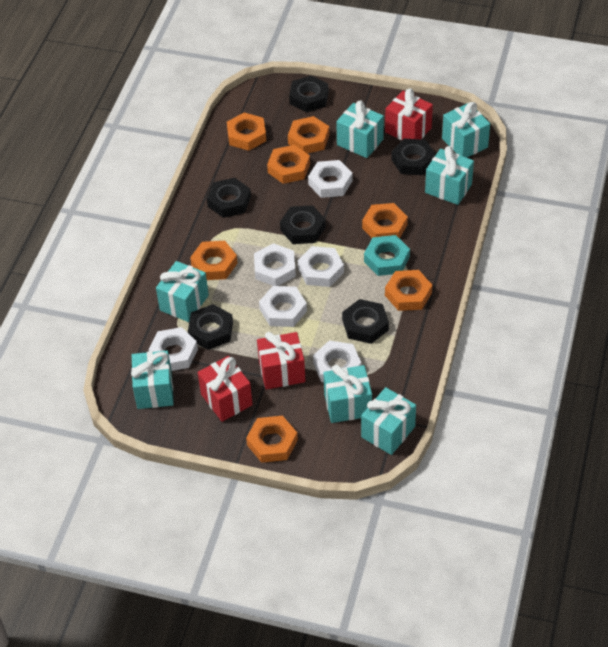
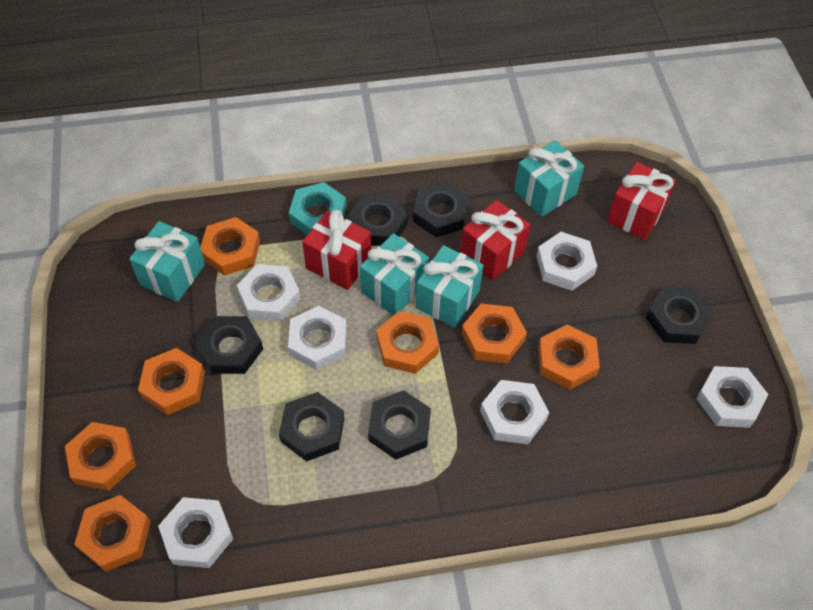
turquoise gift: 7 -> 4

